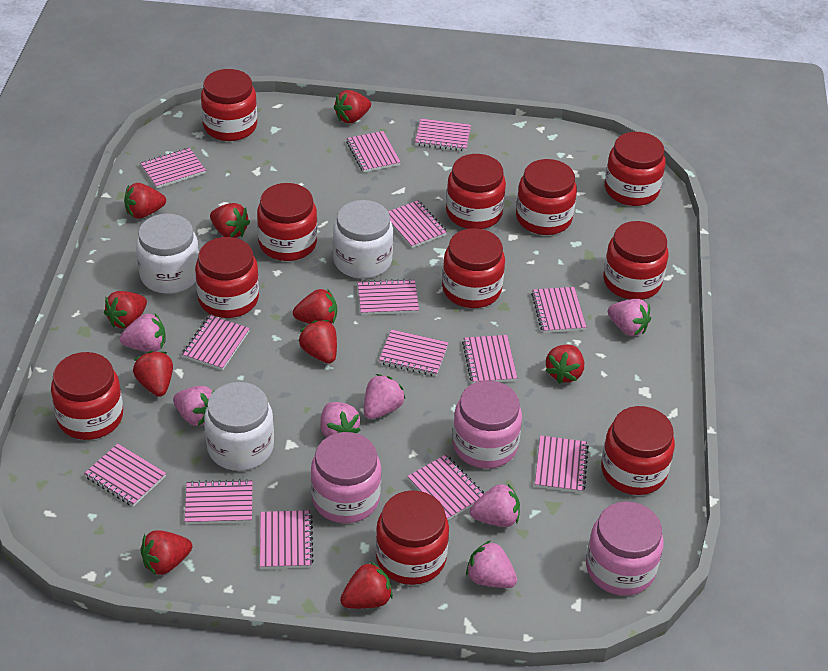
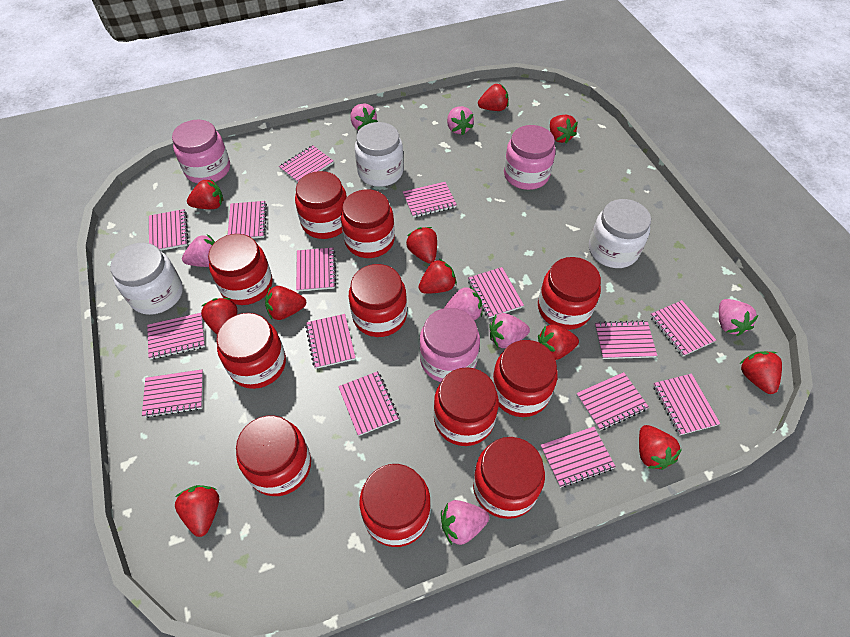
pink notebook: 14 -> 15
red strawberry: 10 -> 11

